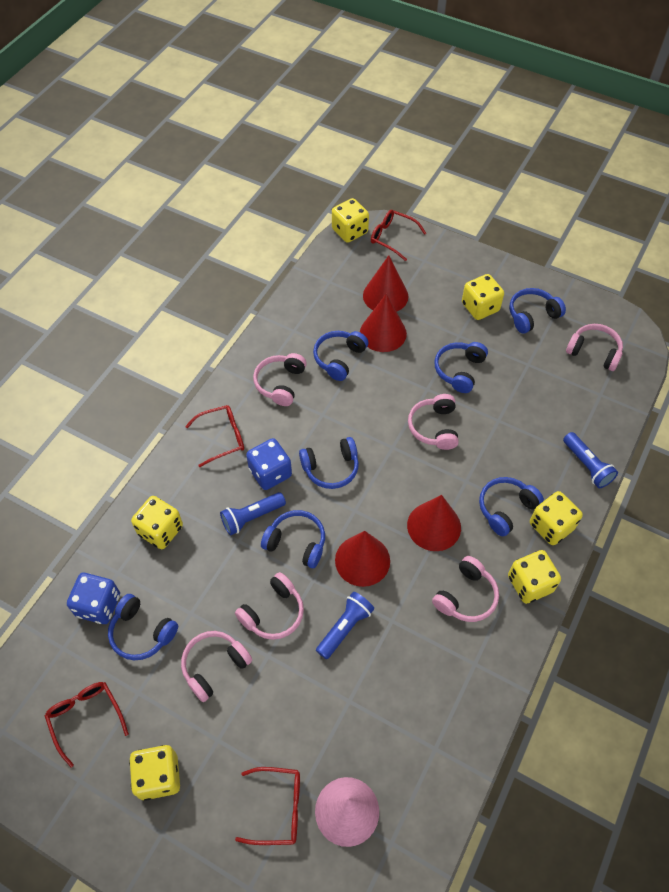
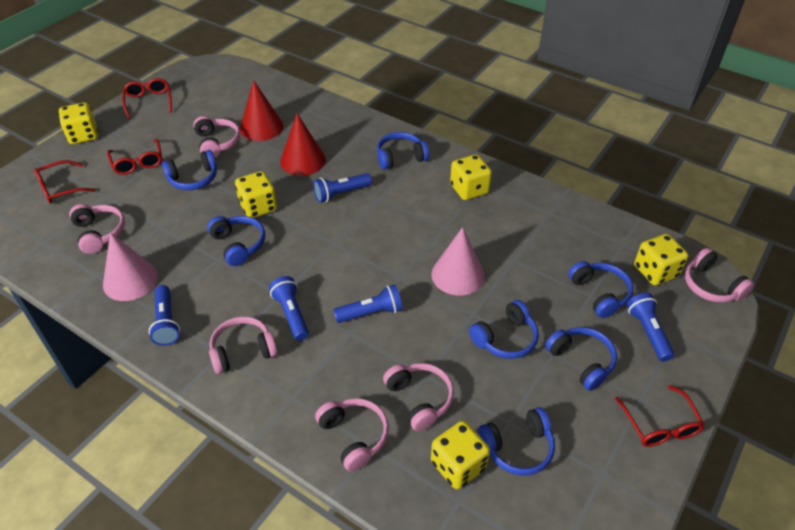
blue dice: 2 -> 0
blue flashlight: 3 -> 5
pink cone: 1 -> 2
red cone: 4 -> 2
yellow dice: 6 -> 5

